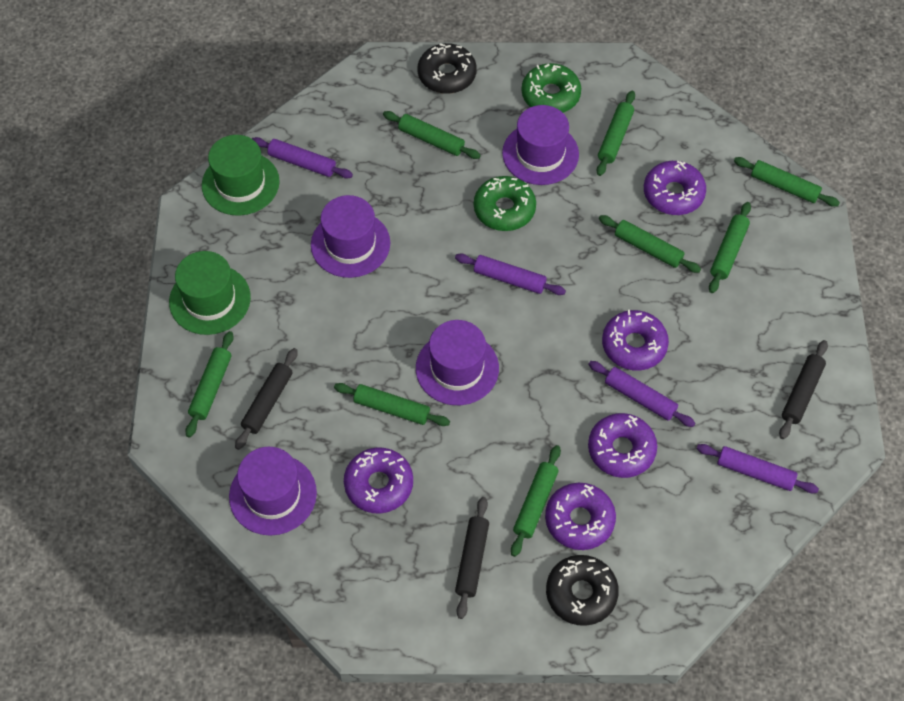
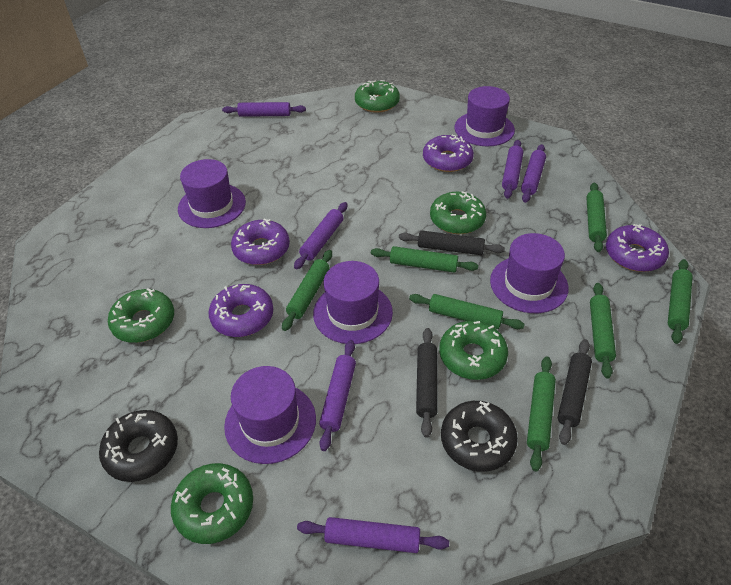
green donut: 2 -> 5
green hat: 2 -> 0
green rolling pin: 8 -> 7
purple donut: 5 -> 4
purple hat: 4 -> 5
purple rolling pin: 4 -> 6

